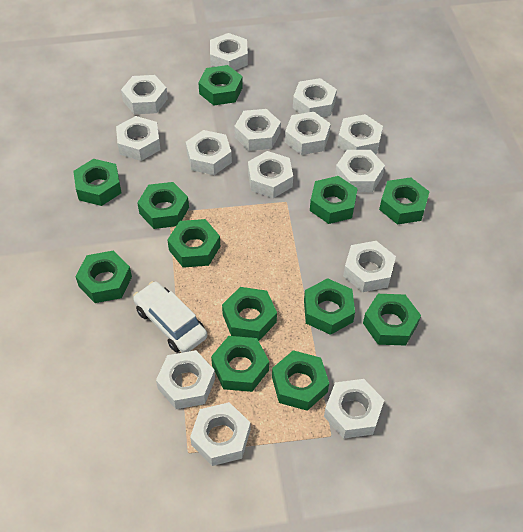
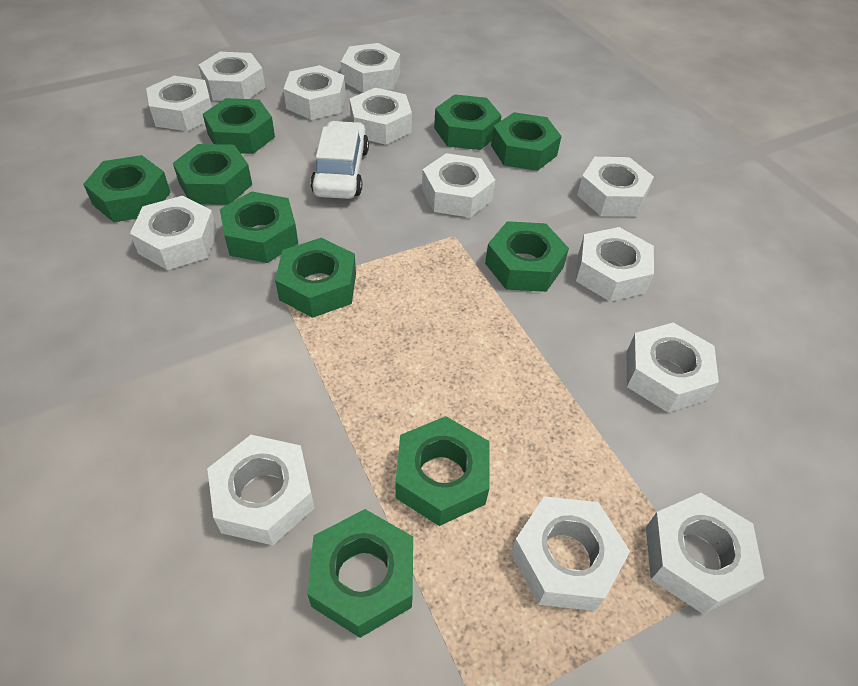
green nut: 12 -> 10
white nut: 14 -> 13

